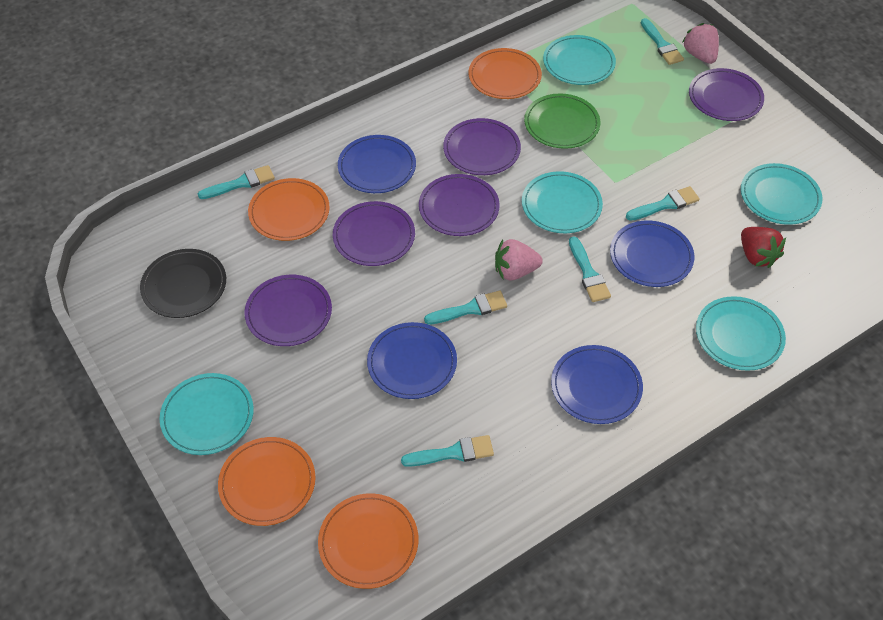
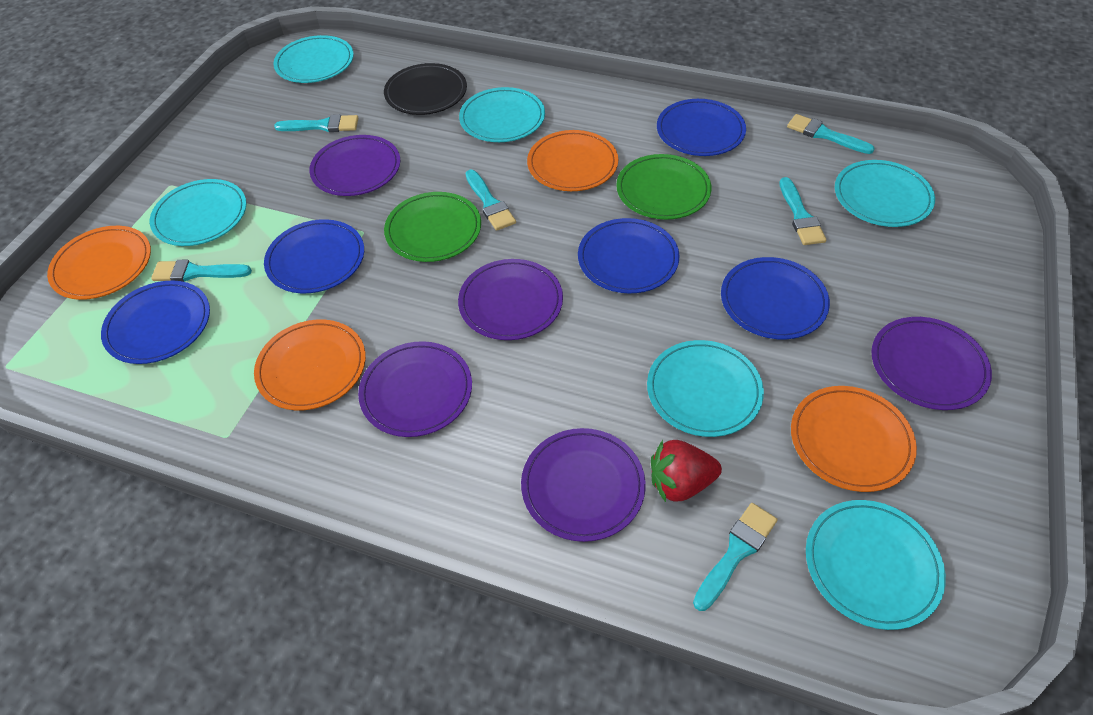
blue plate: 4 -> 5
green plate: 1 -> 2
pink strawberry: 2 -> 0
turquoise plate: 5 -> 6

